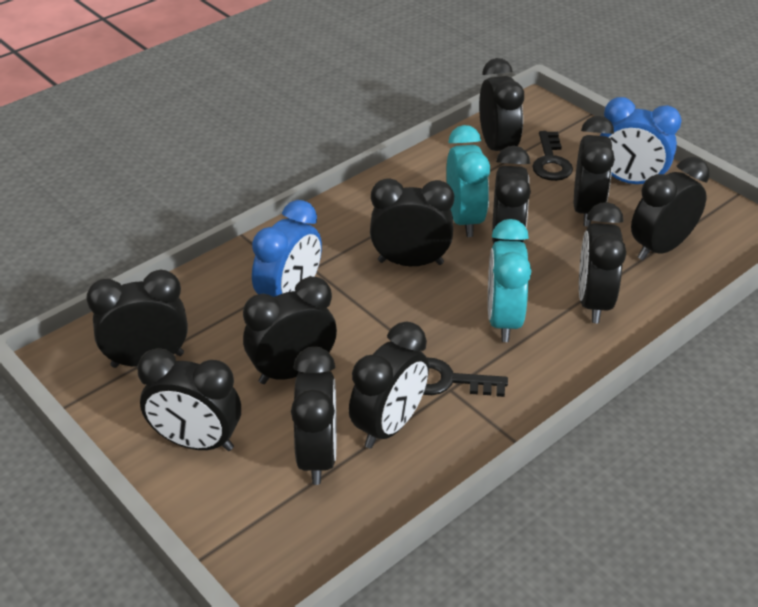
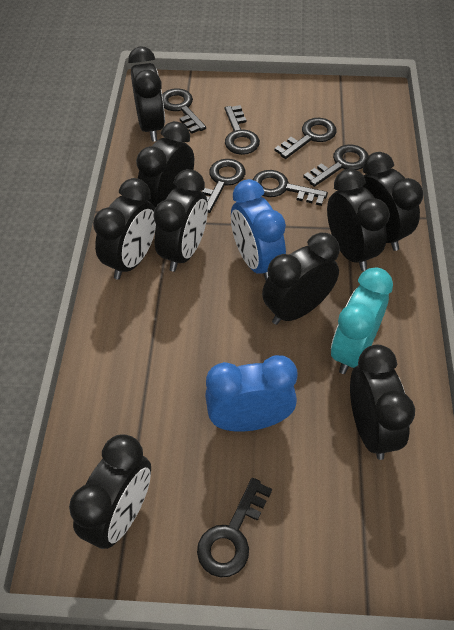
black clock: 11 -> 9
black key: 2 -> 7
turquoise clock: 2 -> 1

